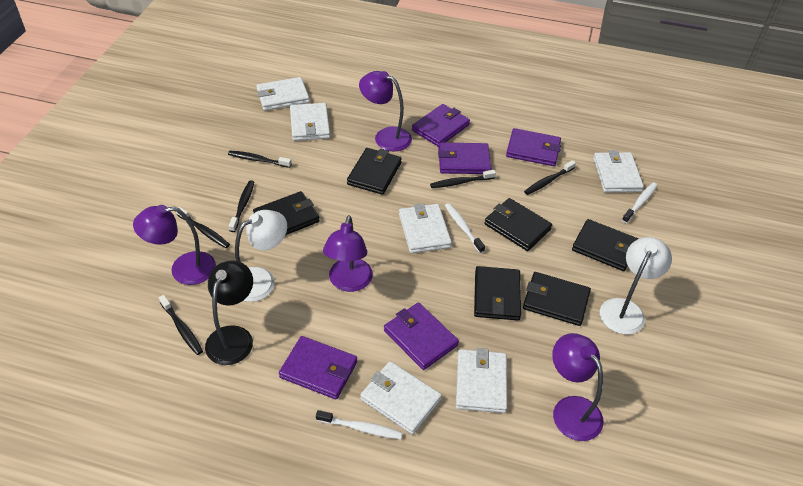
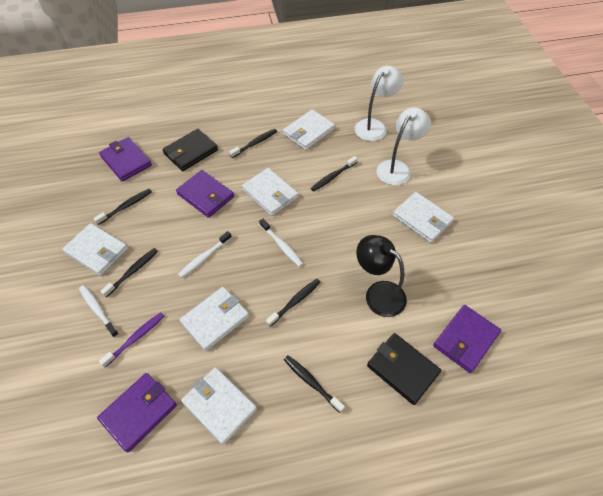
black wallet: 6 -> 2
purple lamp: 4 -> 0
purple toothbrush: 0 -> 1
purple wallet: 5 -> 4

